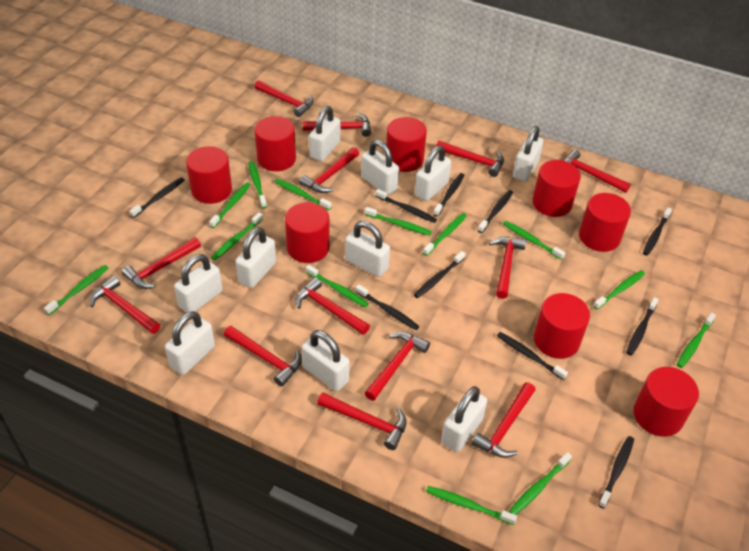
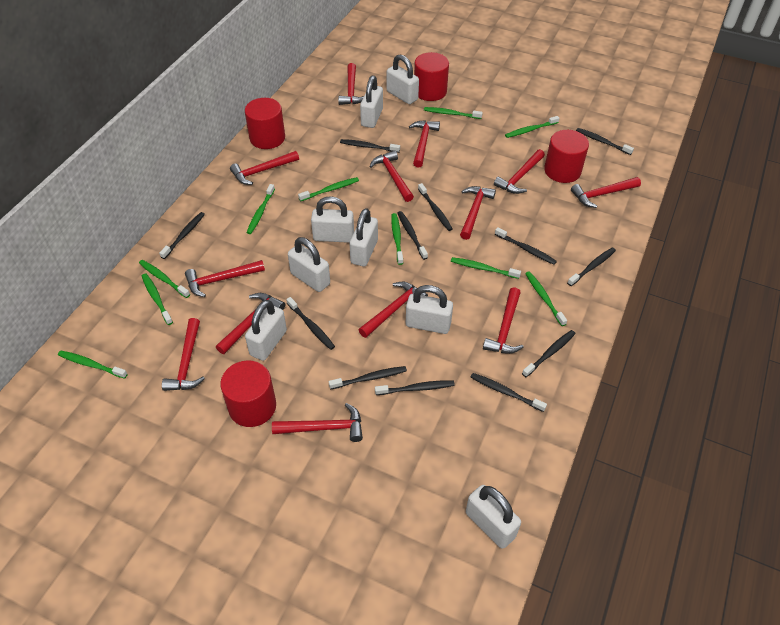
black toothbrush: 10 -> 12
green toothbrush: 13 -> 10
red cylinder: 8 -> 4
white padlock: 10 -> 8

